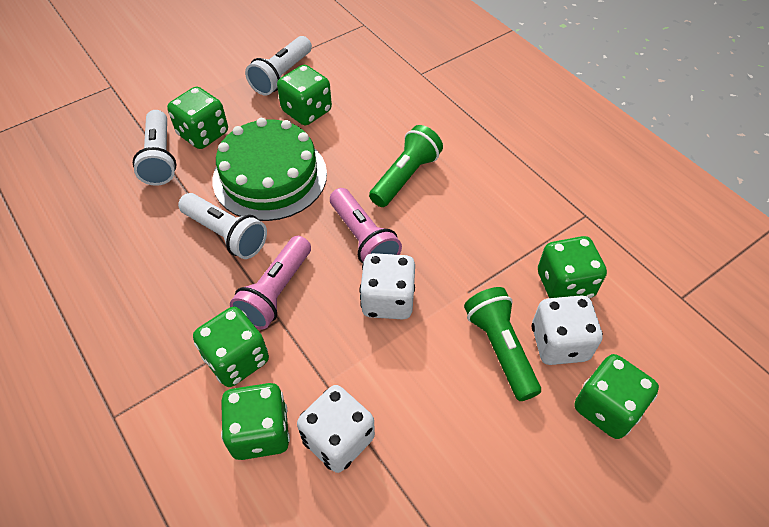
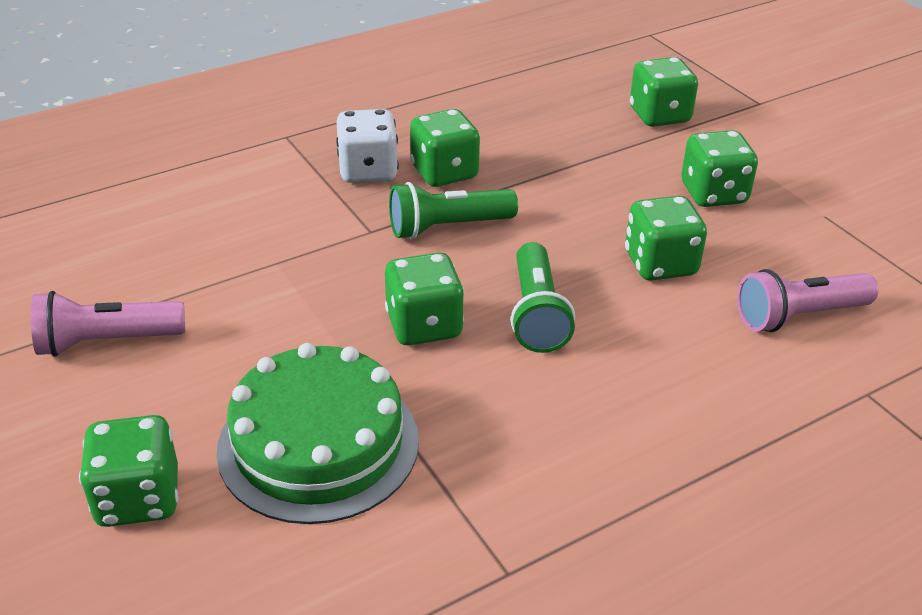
white dice: 3 -> 1
white flashlight: 3 -> 0

